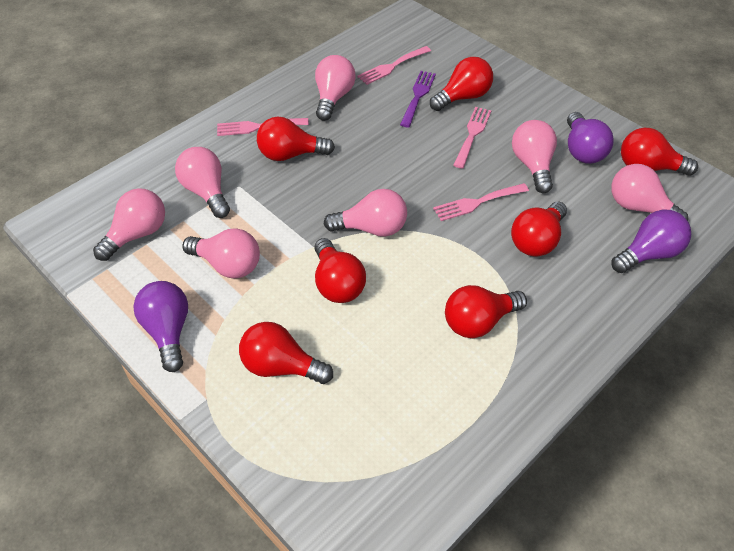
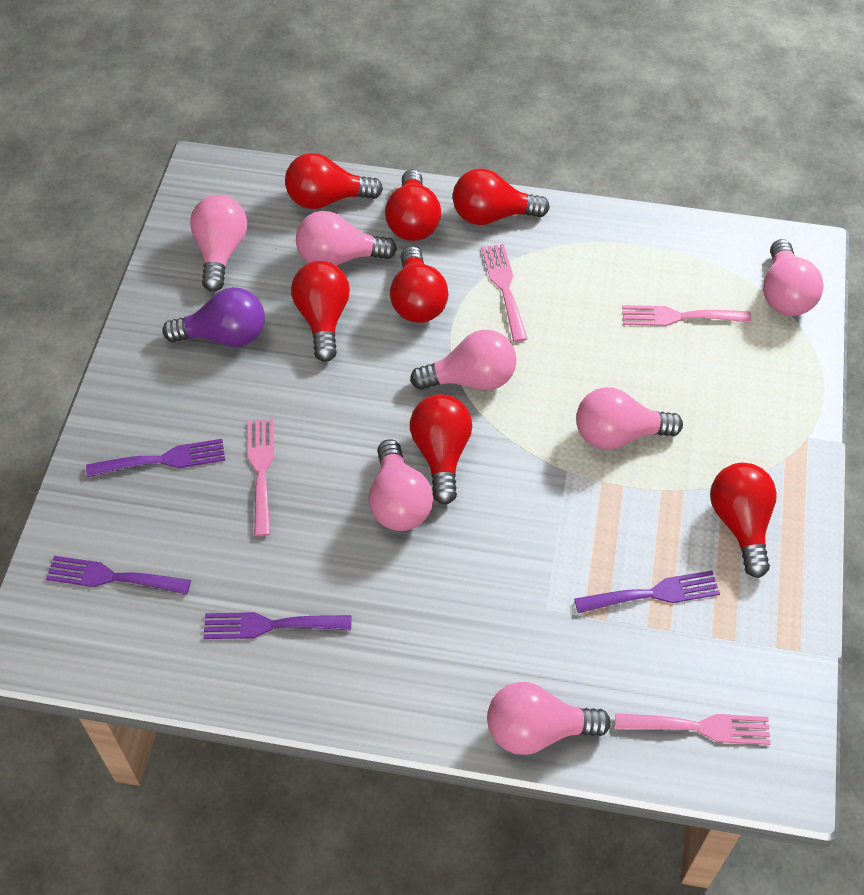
purple fork: 1 -> 4
purple light bulb: 3 -> 1

